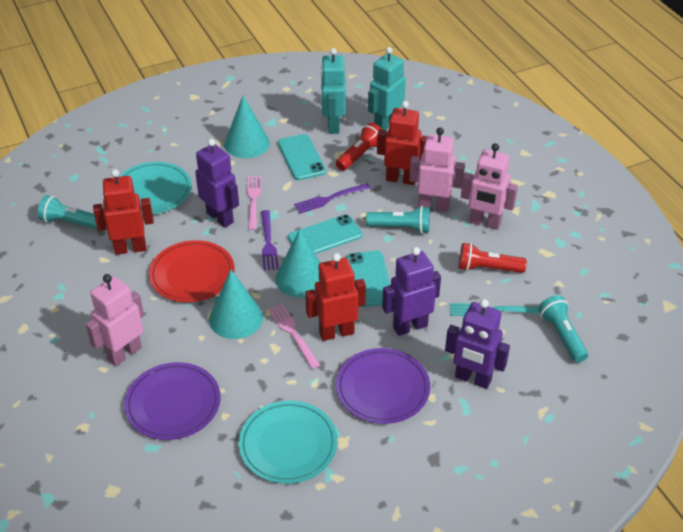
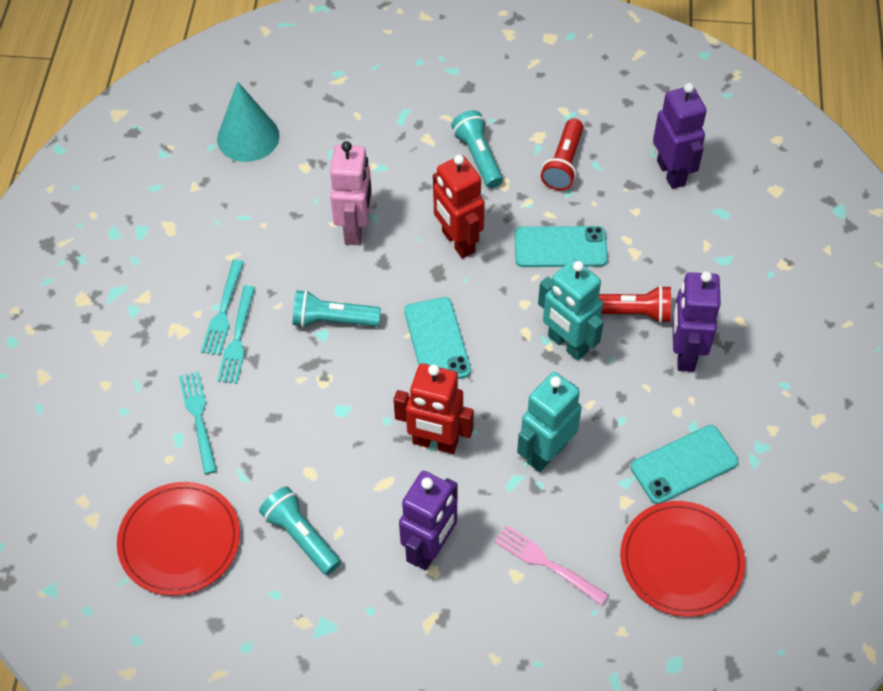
pink fork: 2 -> 1
pink robot: 3 -> 1
purple fork: 2 -> 0
purple plate: 2 -> 0
red plate: 1 -> 2
red robot: 3 -> 2
turquoise cone: 3 -> 1
turquoise fork: 1 -> 3
turquoise plate: 2 -> 0

